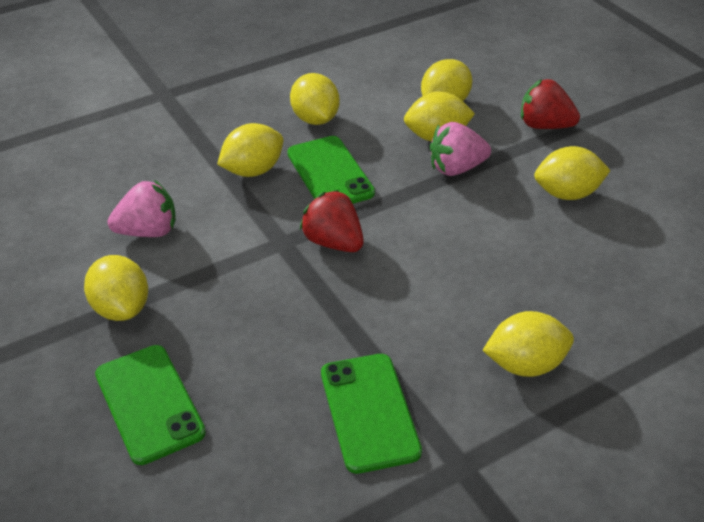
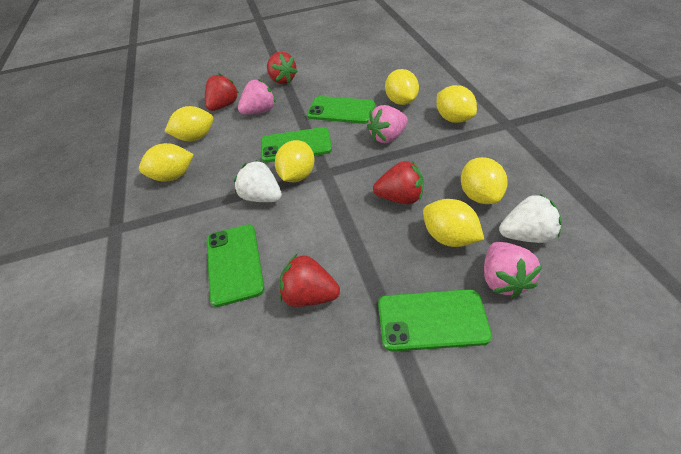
green phone: 3 -> 4
pink strawberry: 2 -> 3
red strawberry: 2 -> 4
white strawberry: 0 -> 2

